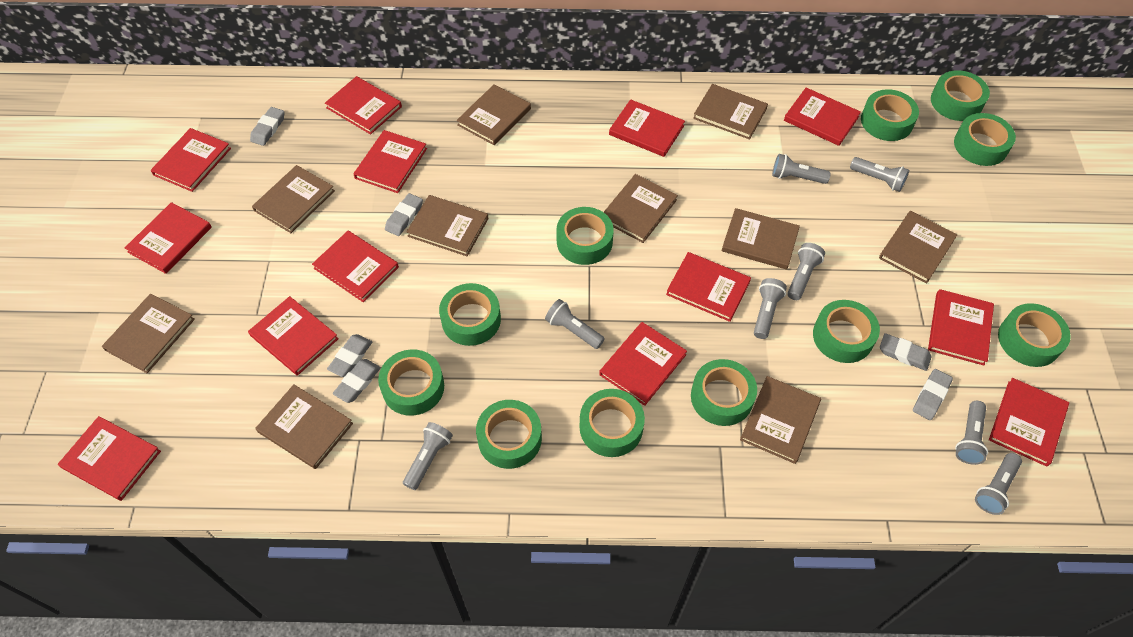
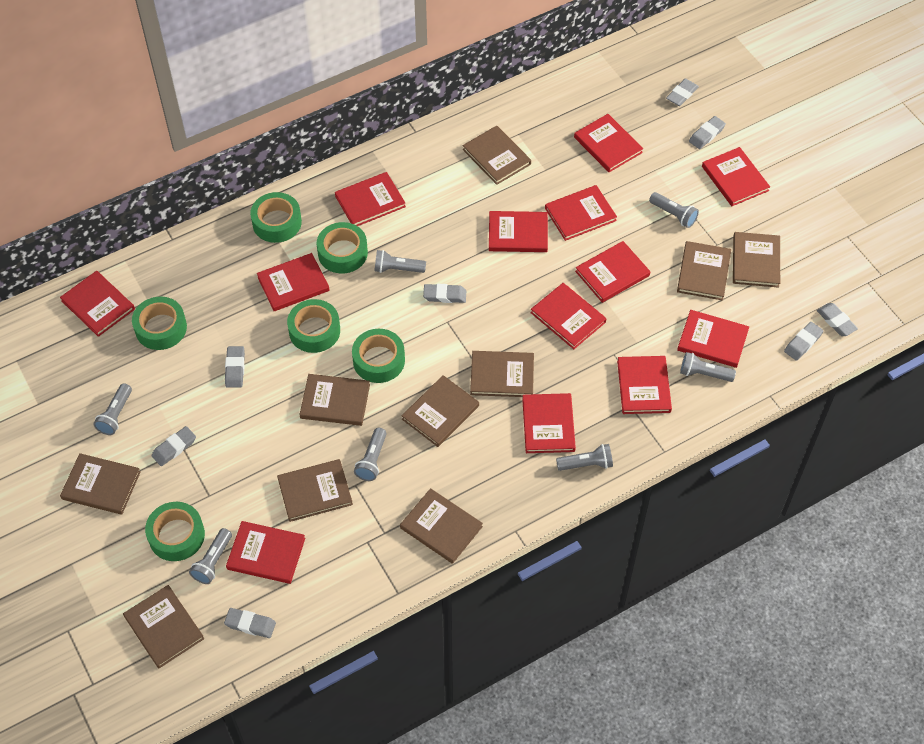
green tape: 11 -> 6
grey eraser: 6 -> 8
grey flashlight: 8 -> 7

